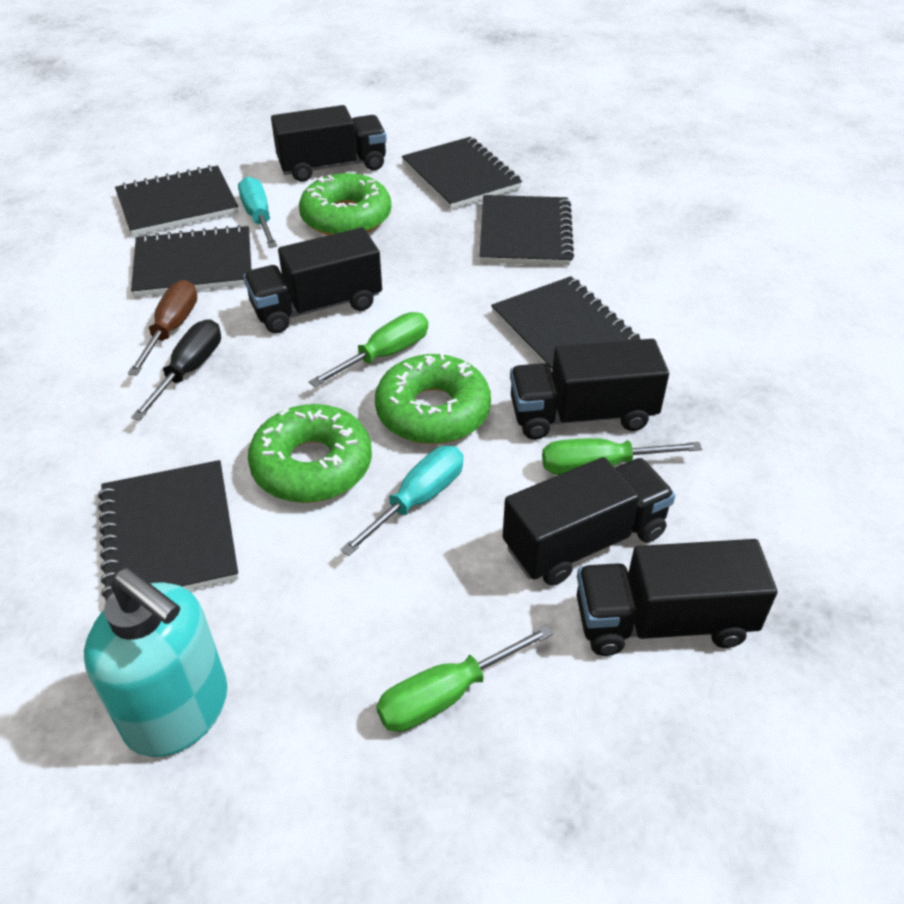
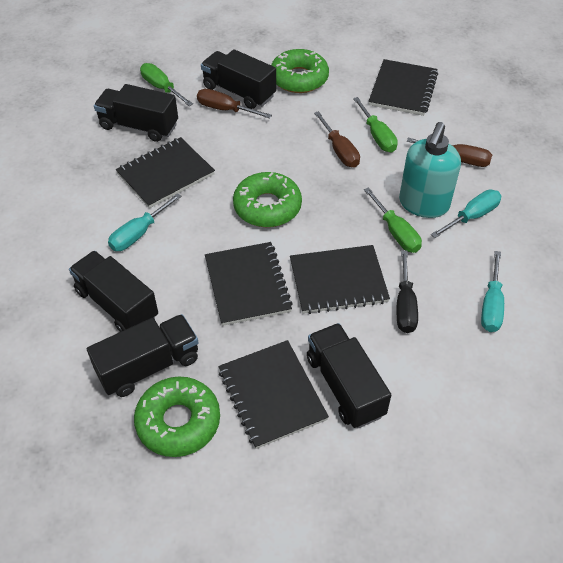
black notebook: 6 -> 5
brown screwdriver: 1 -> 3
turquoise screwdriver: 2 -> 3

